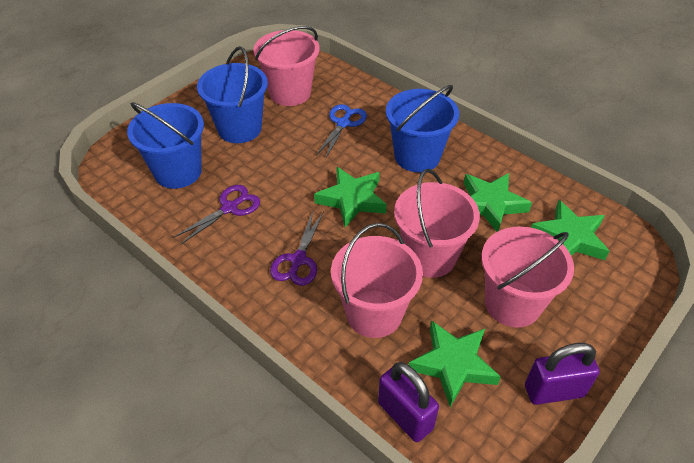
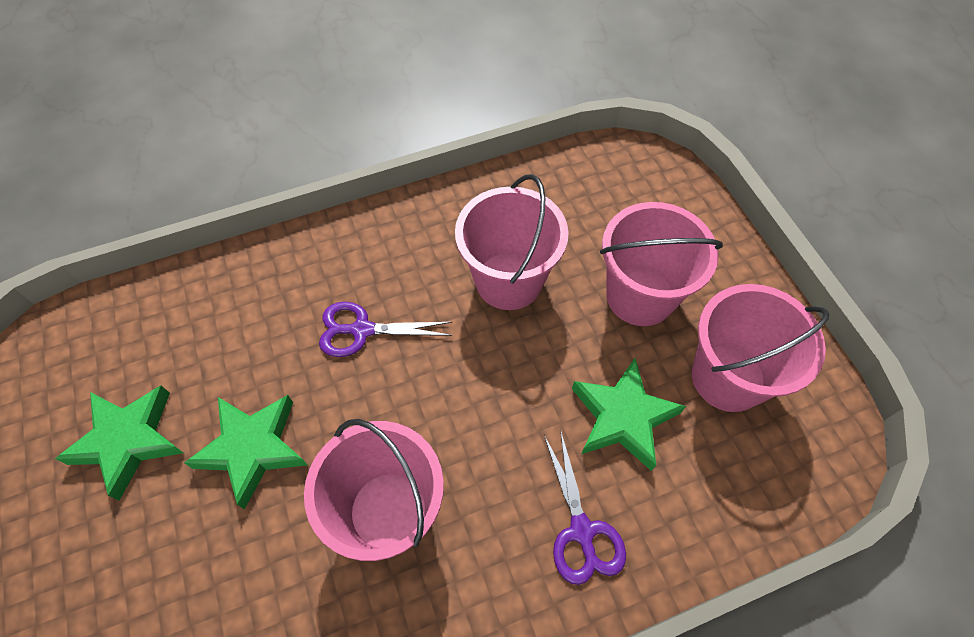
blue bucket: 3 -> 0
blue scissors: 1 -> 0
green star: 4 -> 3
purple padlock: 2 -> 0

